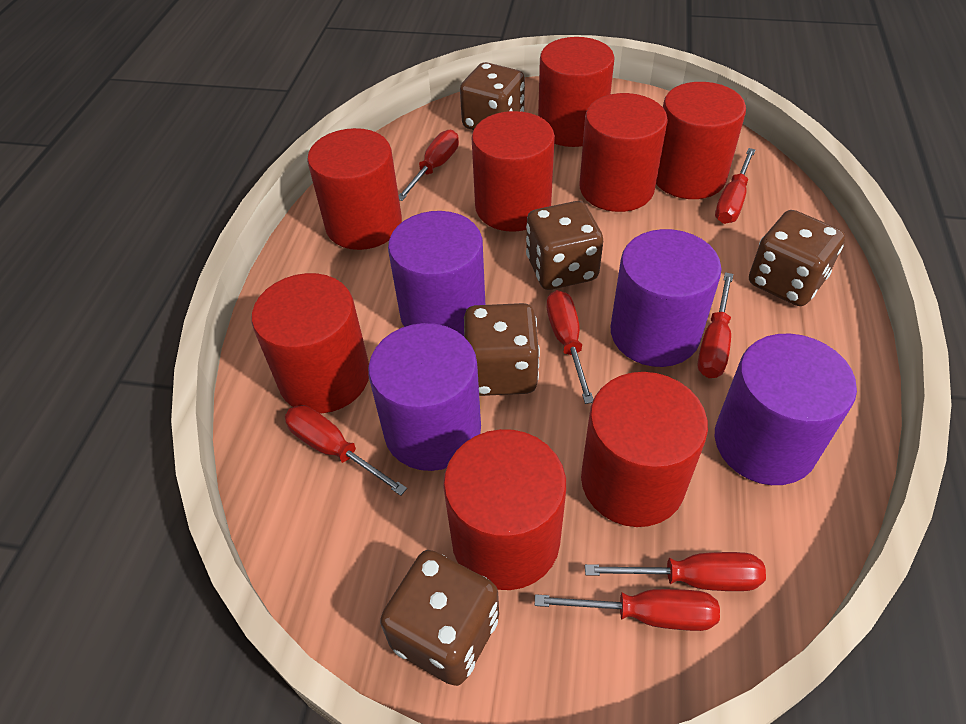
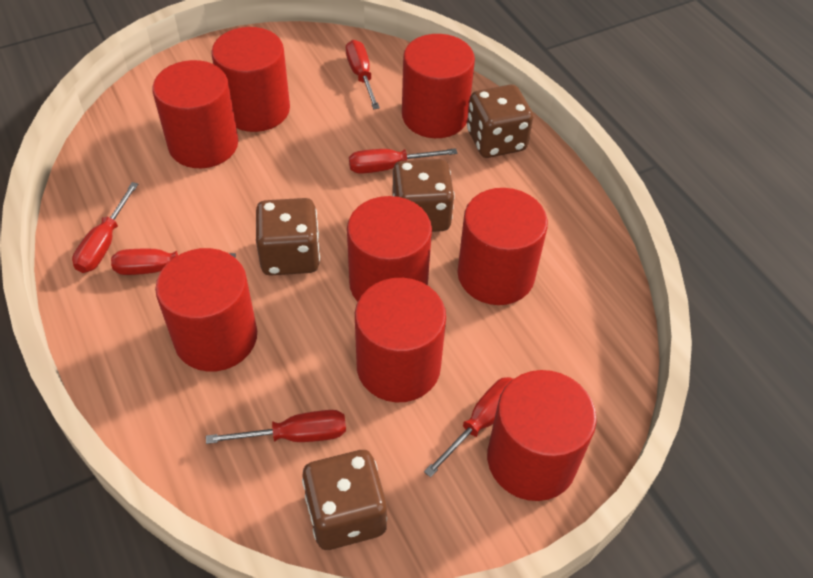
brown dice: 5 -> 4
purple cylinder: 4 -> 0
red screwdriver: 7 -> 6

